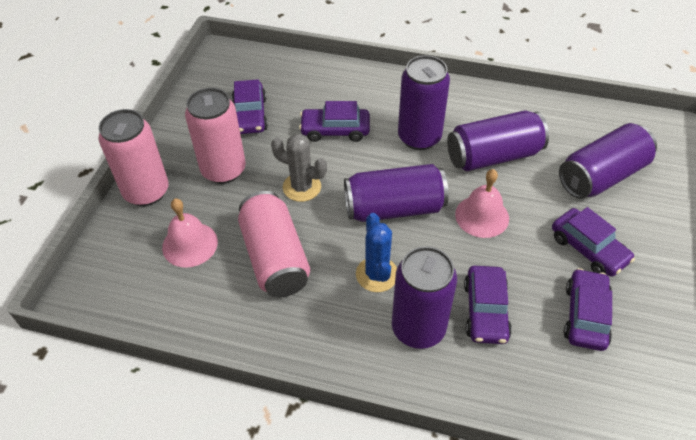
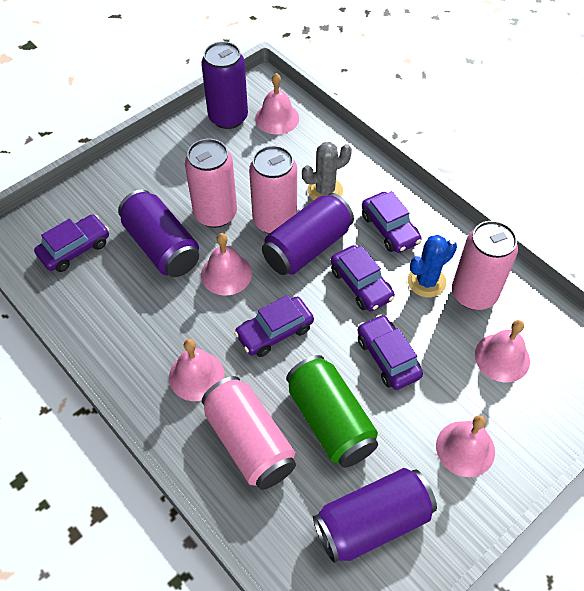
green can: 0 -> 1
pink bell: 2 -> 5
pink can: 3 -> 4
purple can: 5 -> 4

